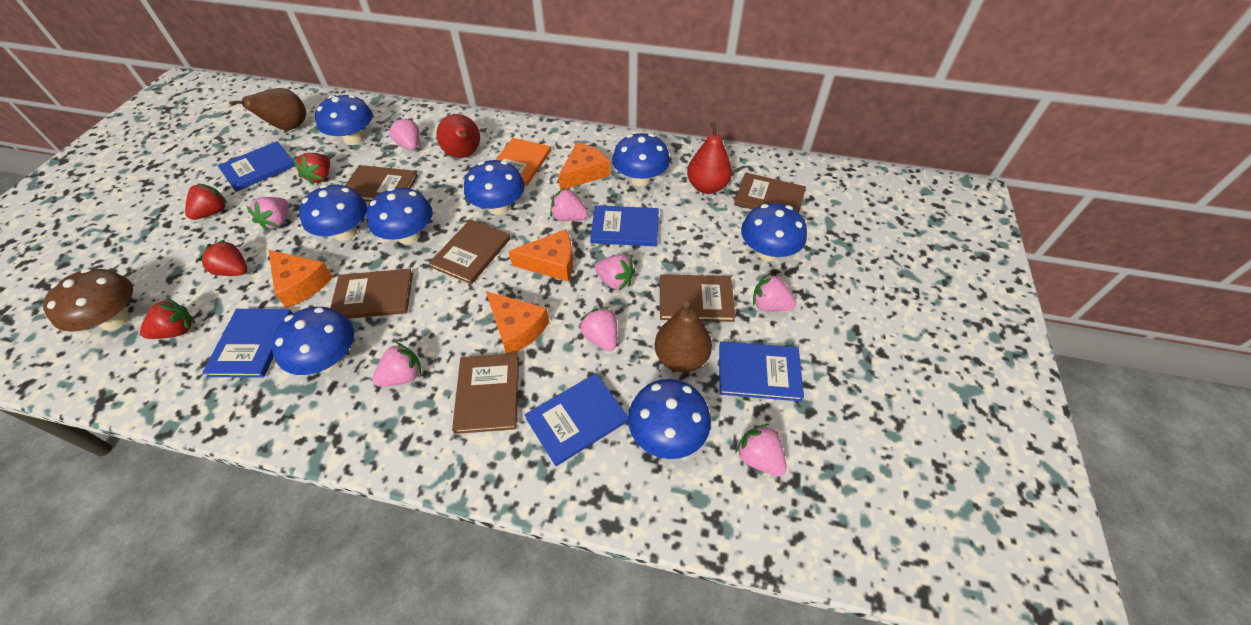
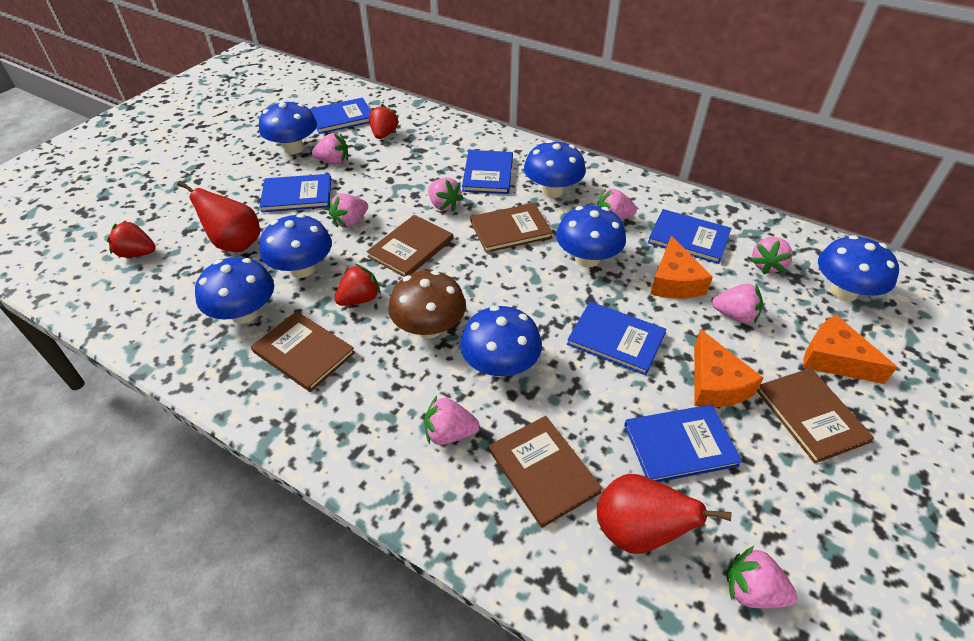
blue book: 5 -> 6
blue mushroom: 8 -> 7
brown book: 6 -> 5
brown pear: 2 -> 0
orange book: 1 -> 0
orange cheese: 4 -> 3
red strawberry: 4 -> 3

